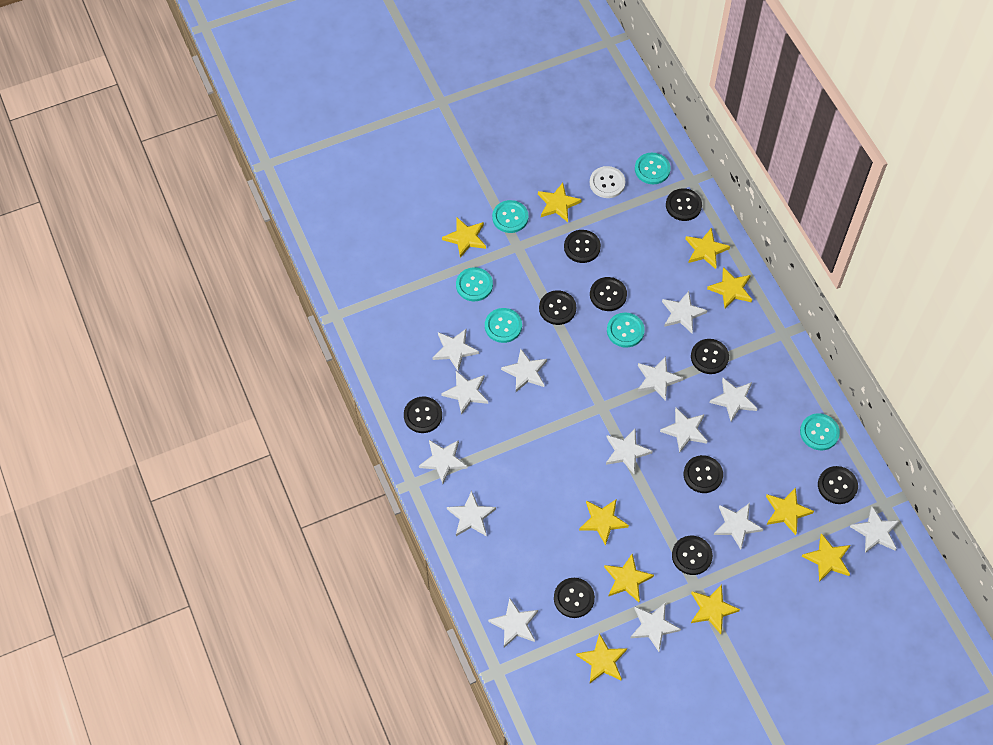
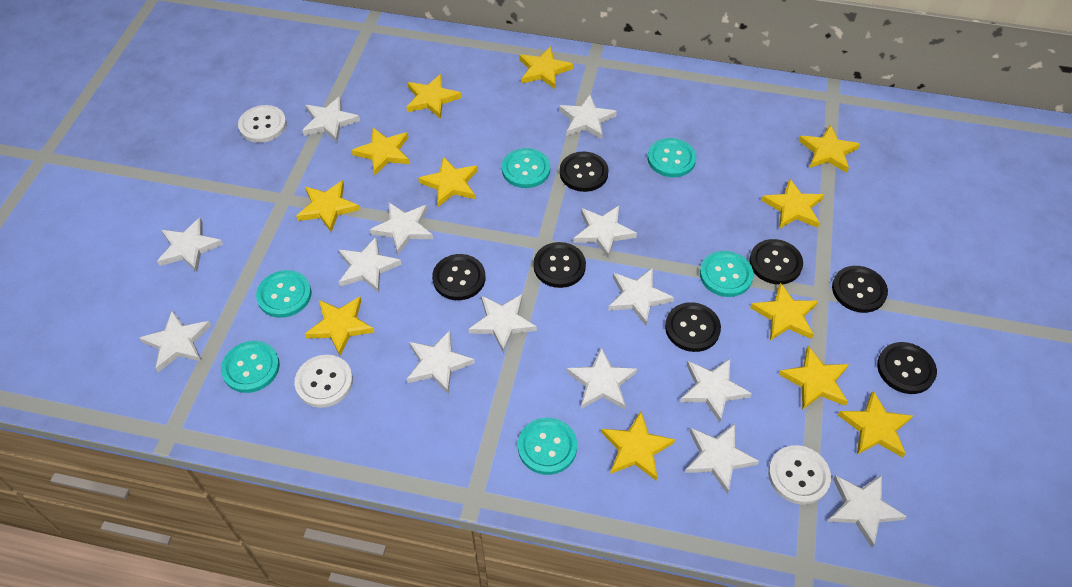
black button: 10 -> 7
white button: 1 -> 3
yellow star: 10 -> 12

